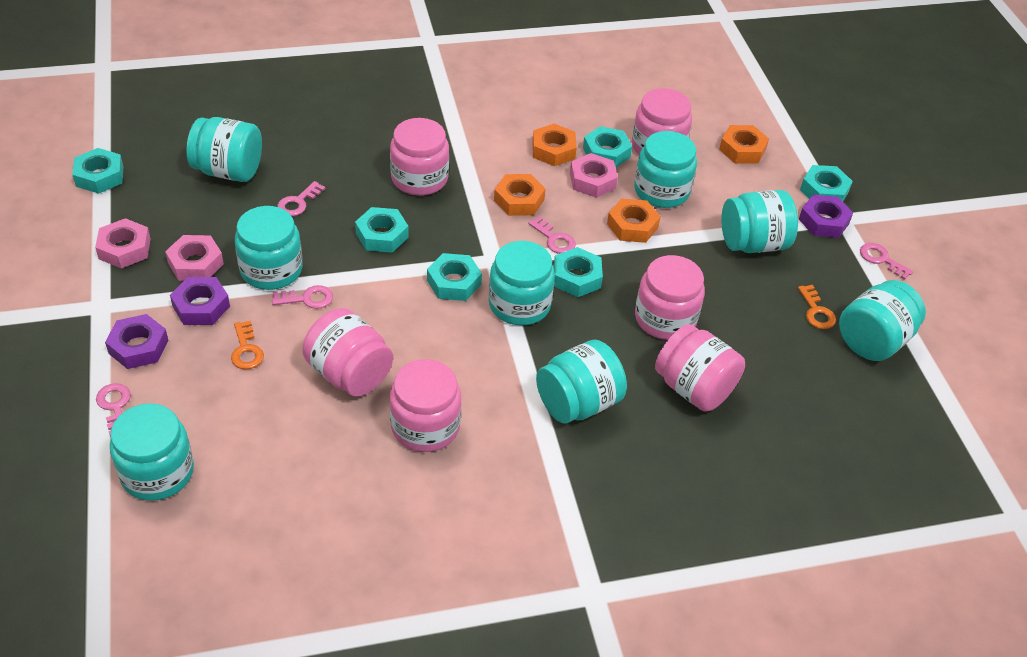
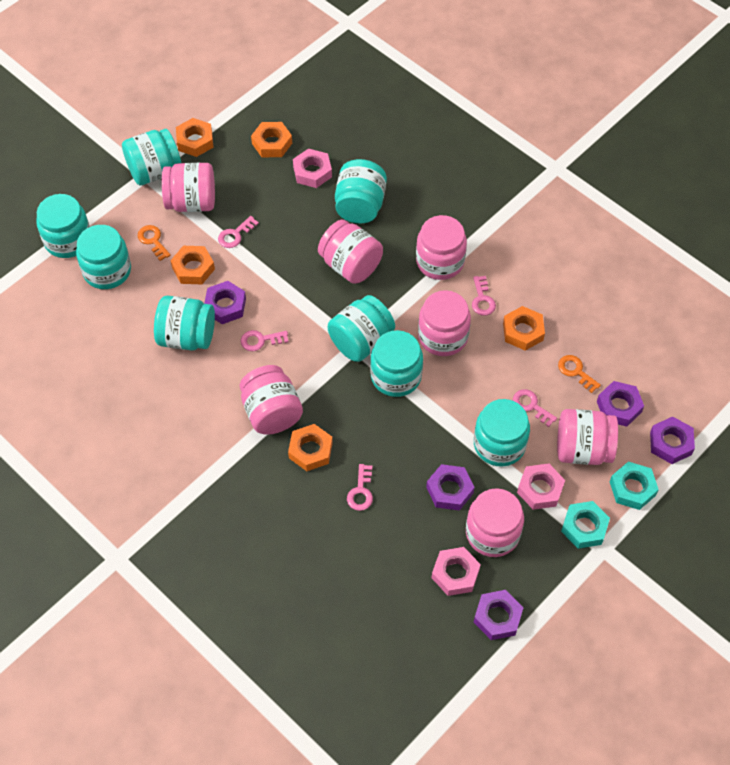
orange nut: 4 -> 5
pink jar: 6 -> 7
purple nut: 3 -> 5
turquoise nut: 6 -> 2

